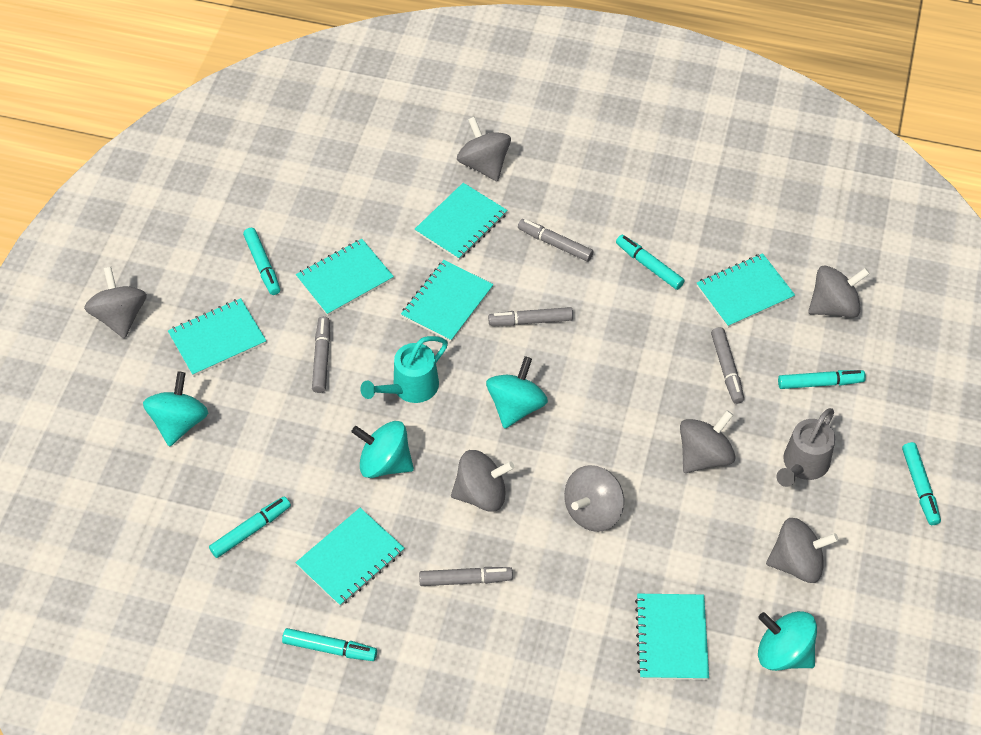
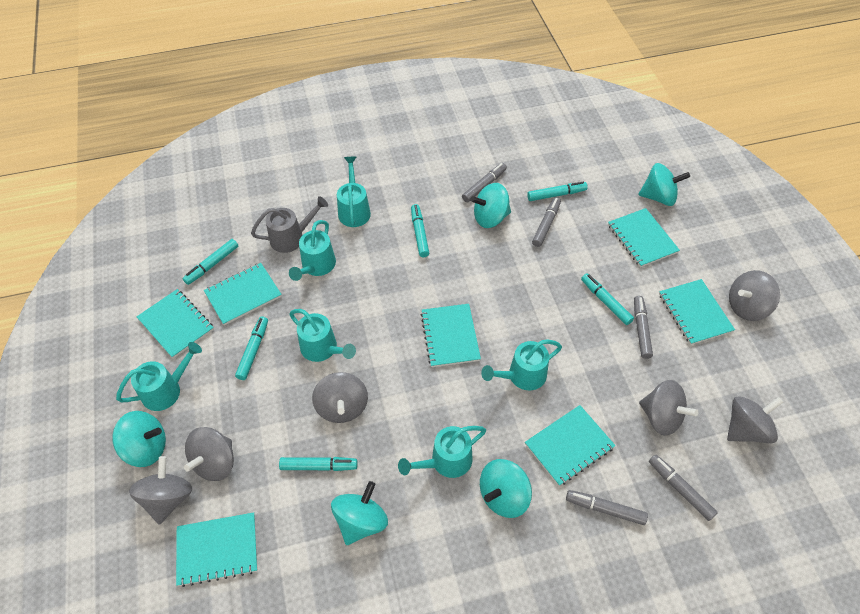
grey spinning top: 7 -> 6
turquoise spinning top: 4 -> 5
turquoise watering can: 1 -> 6

